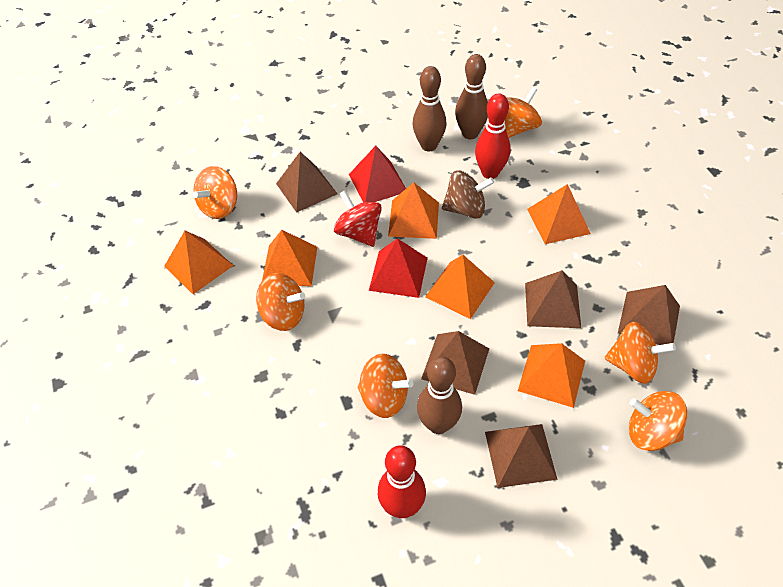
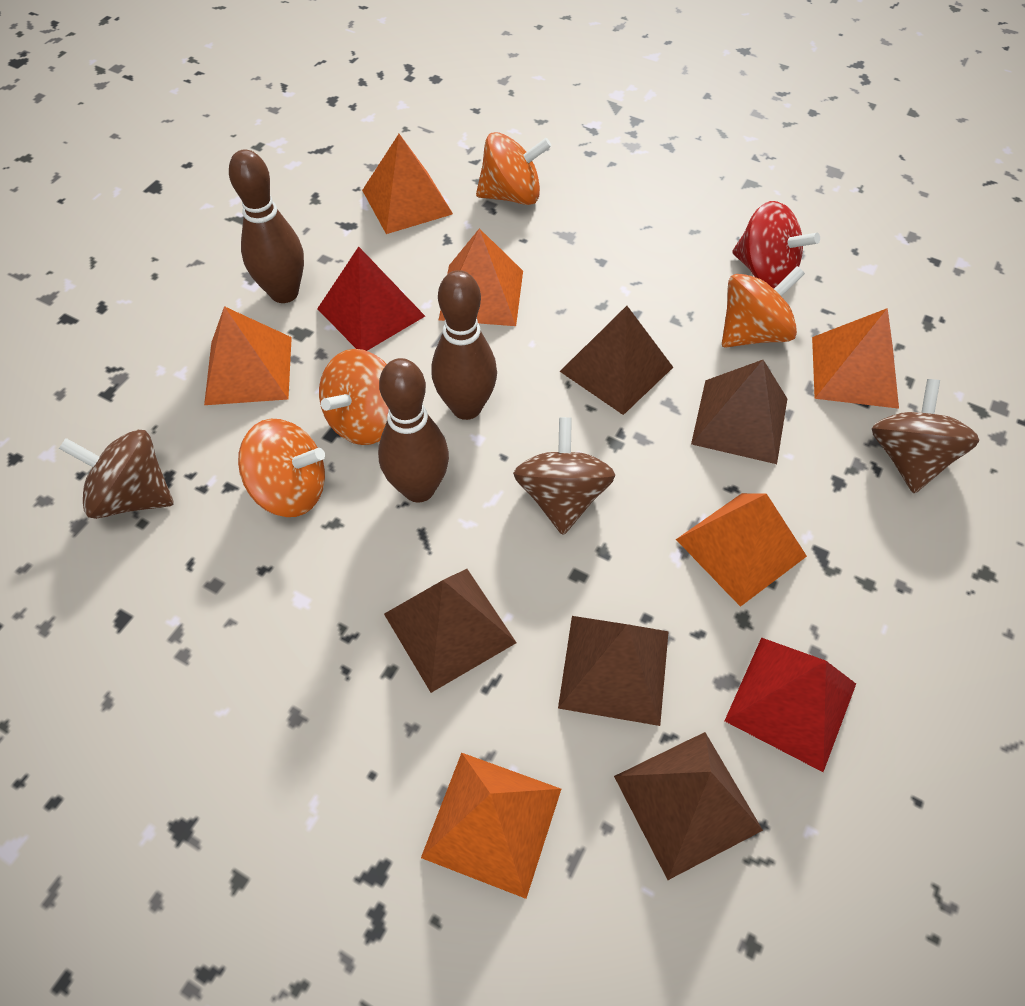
brown spinning top: 1 -> 3
orange spinning top: 6 -> 4
red bowling pin: 2 -> 0

